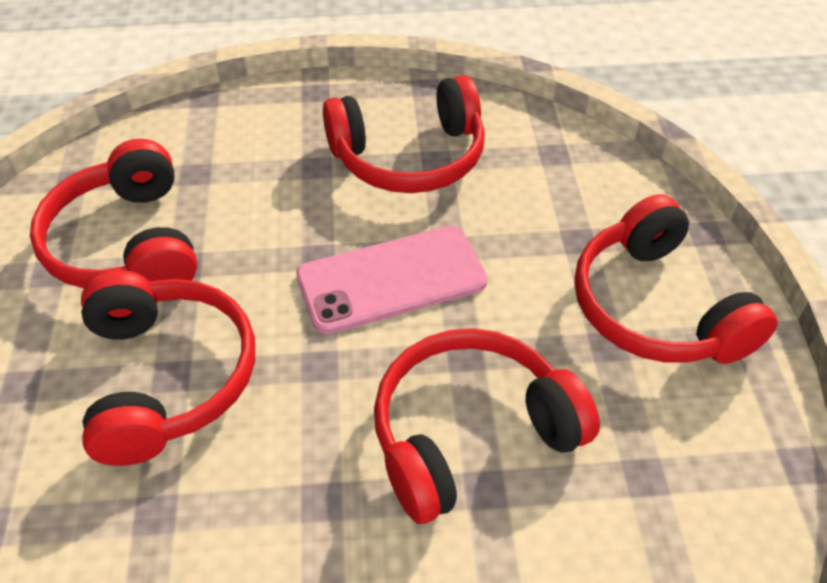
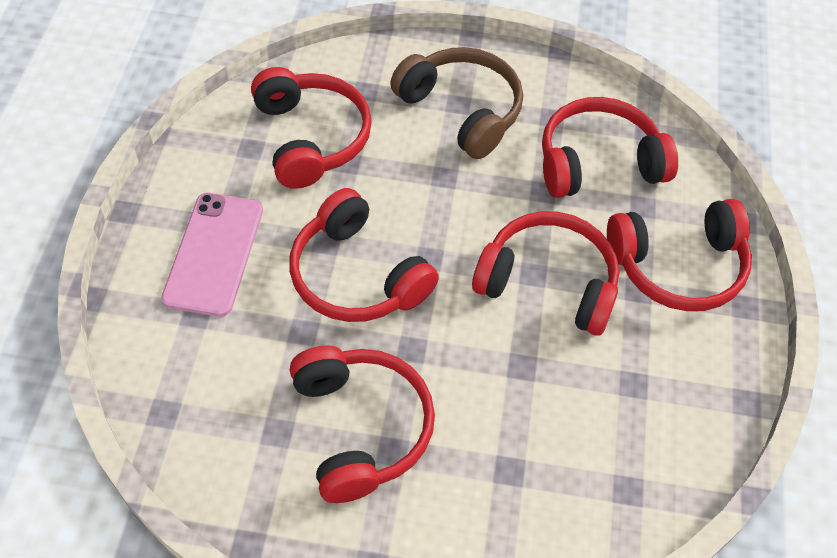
brown headphones: 0 -> 1
red headphones: 5 -> 6

